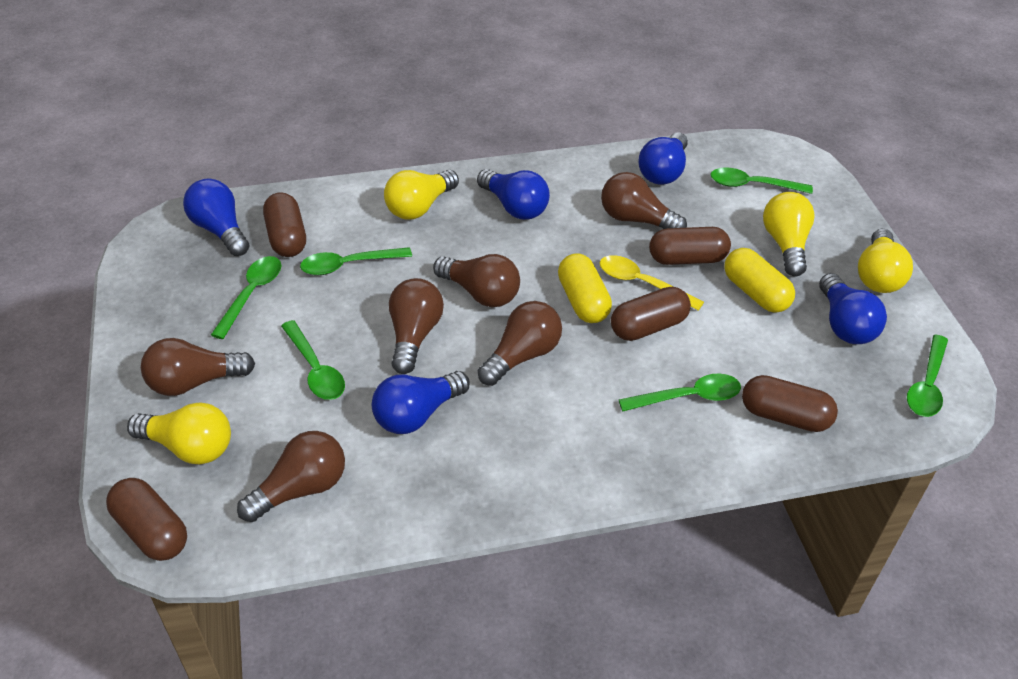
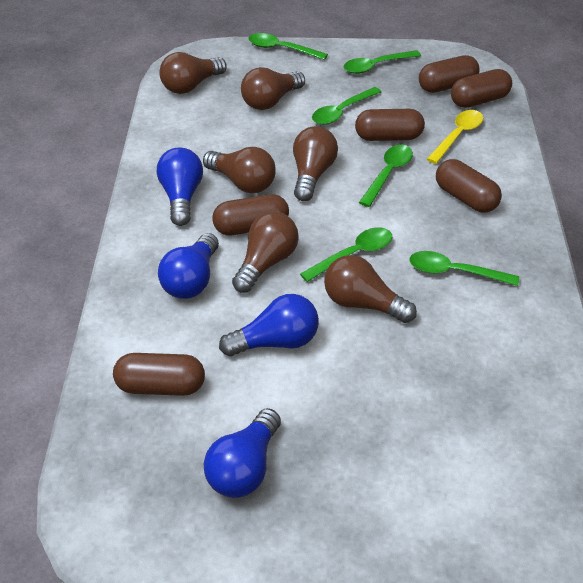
blue light bulb: 5 -> 4
brown capsule: 5 -> 6
yellow capsule: 2 -> 0
yellow light bulb: 4 -> 0

